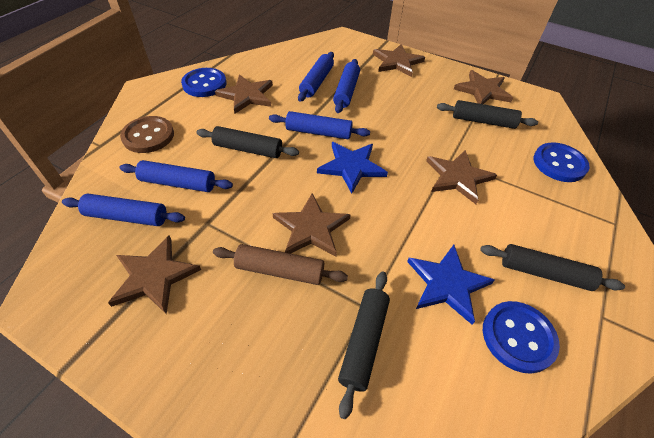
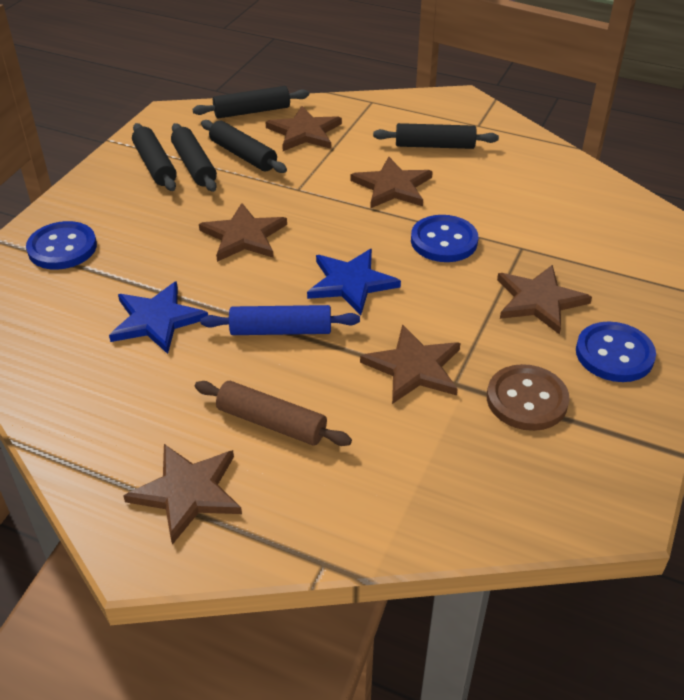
black rolling pin: 4 -> 5
blue rolling pin: 5 -> 1

